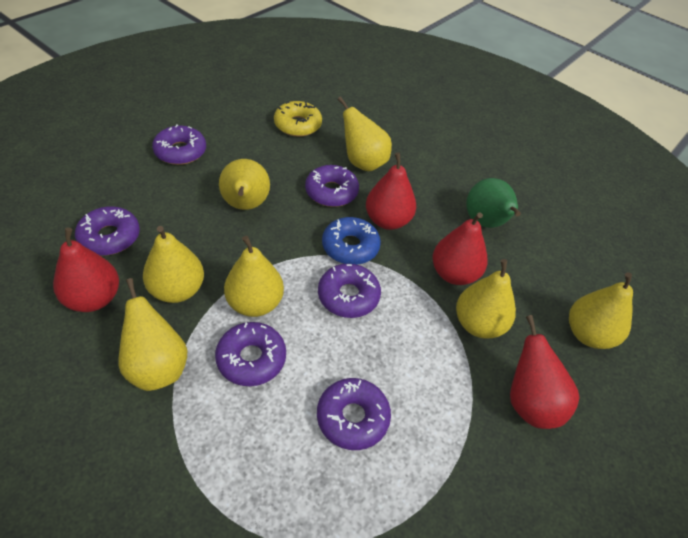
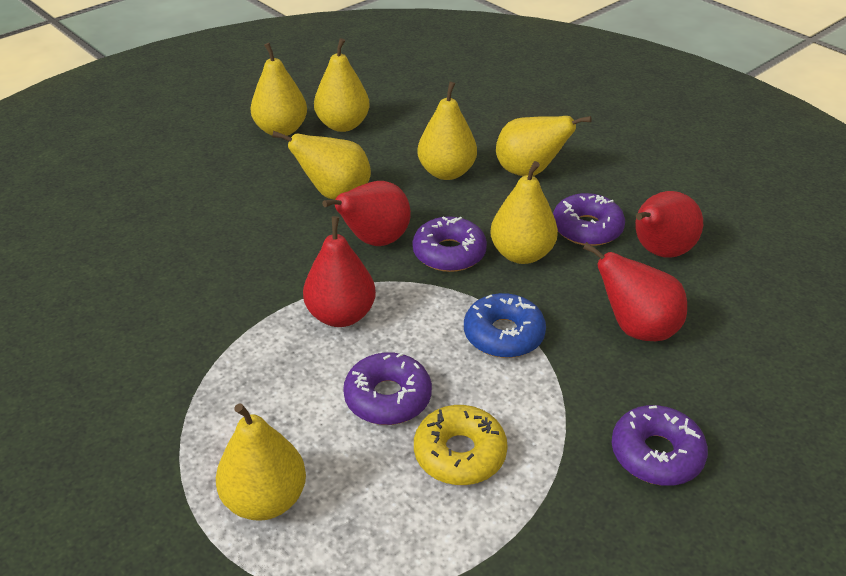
green pear: 1 -> 0
purple donut: 6 -> 4

